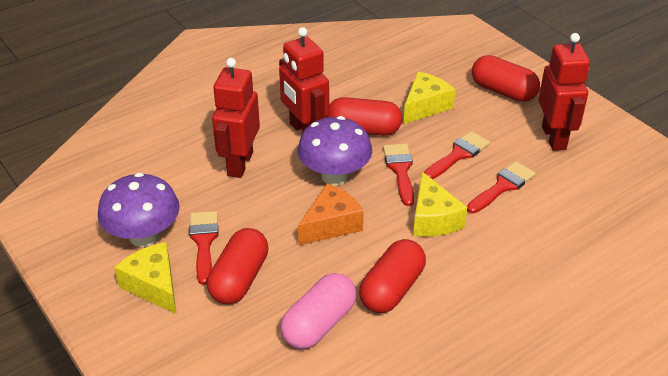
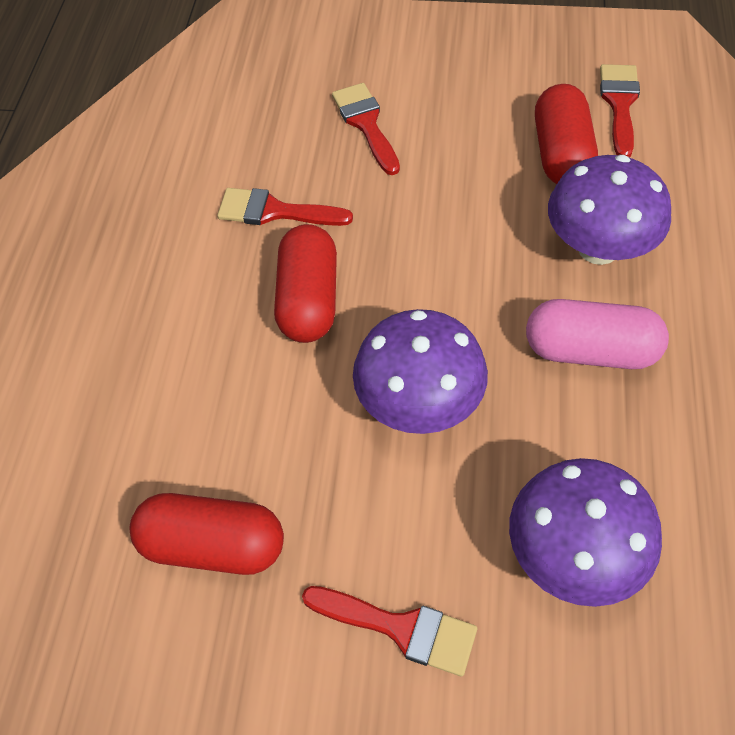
orange cheese: 1 -> 0
purple mushroom: 2 -> 3
red capsule: 4 -> 3
red robot: 3 -> 0
yellow cheese: 3 -> 0

